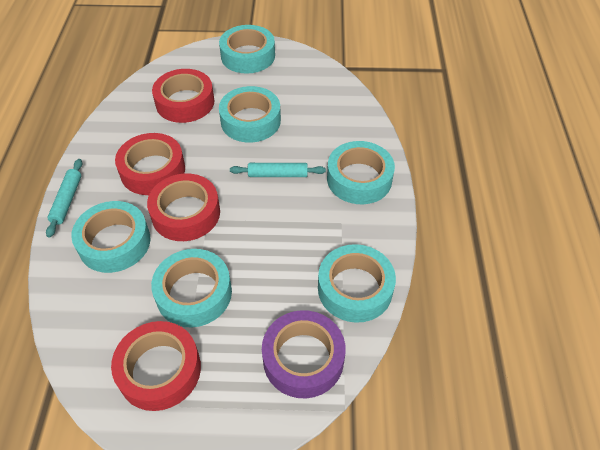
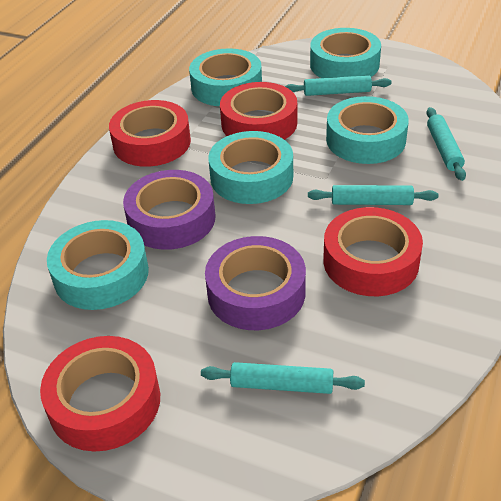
purple tape: 1 -> 2
turquoise rolling pin: 2 -> 4
turquoise tape: 6 -> 5

